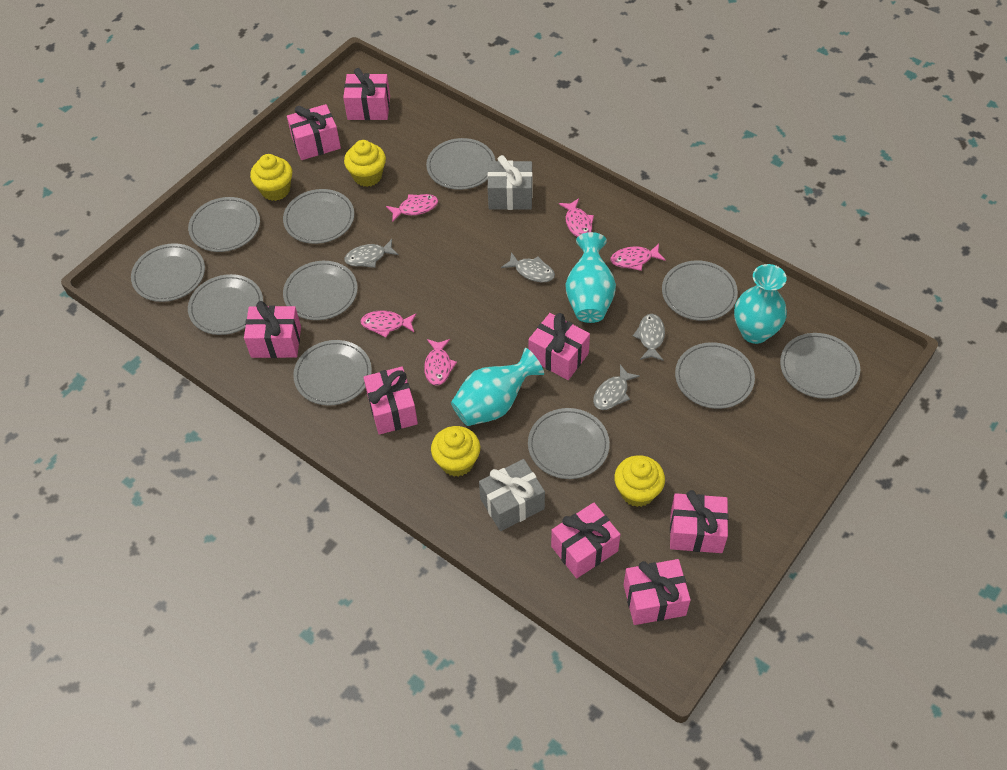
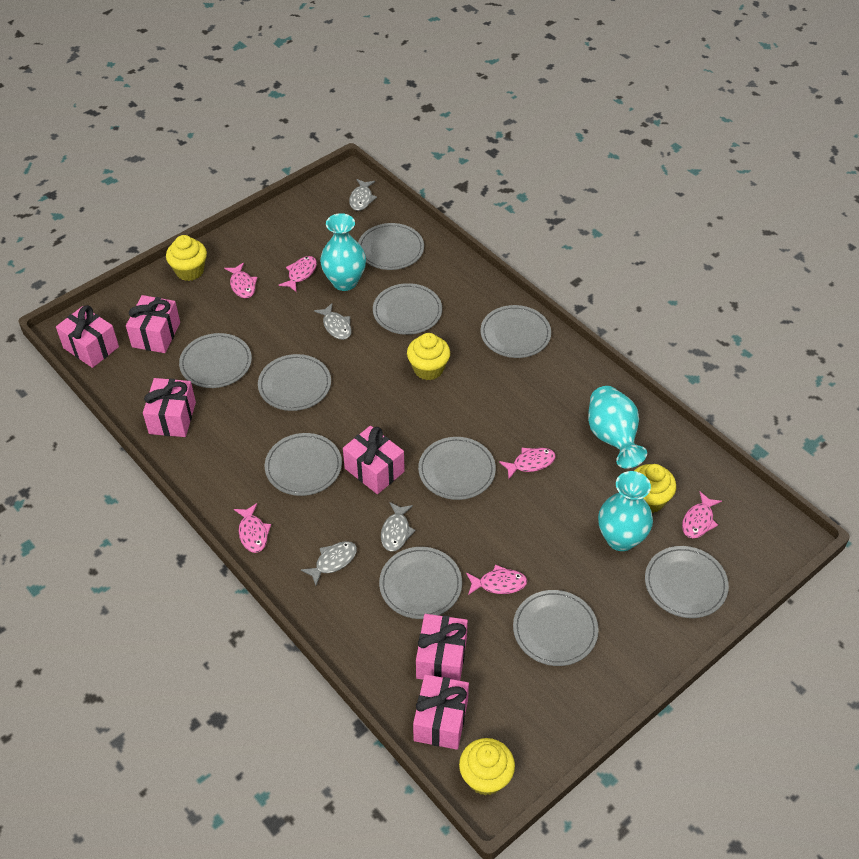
grey gift: 2 -> 0
grey plate: 11 -> 10
pink fish: 5 -> 6
pink gift: 8 -> 6

